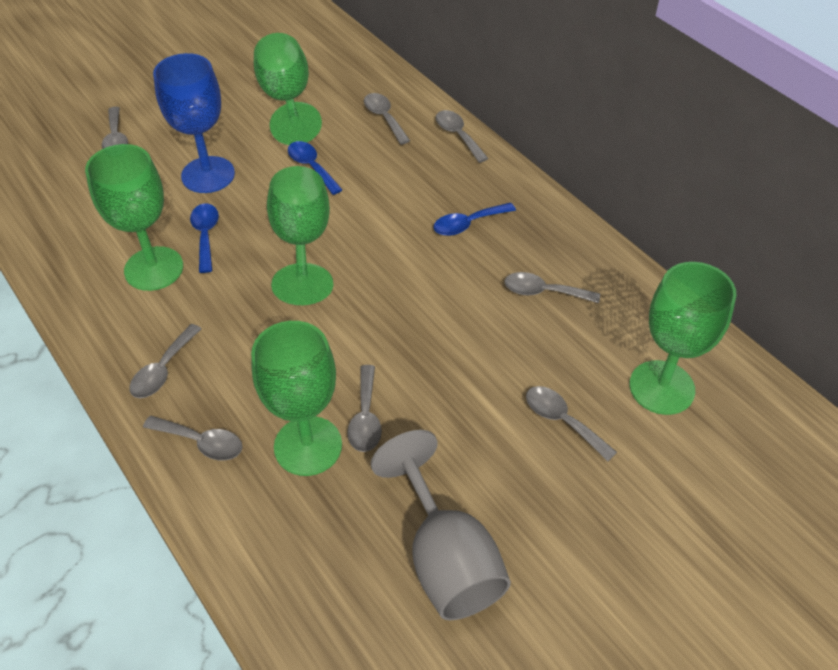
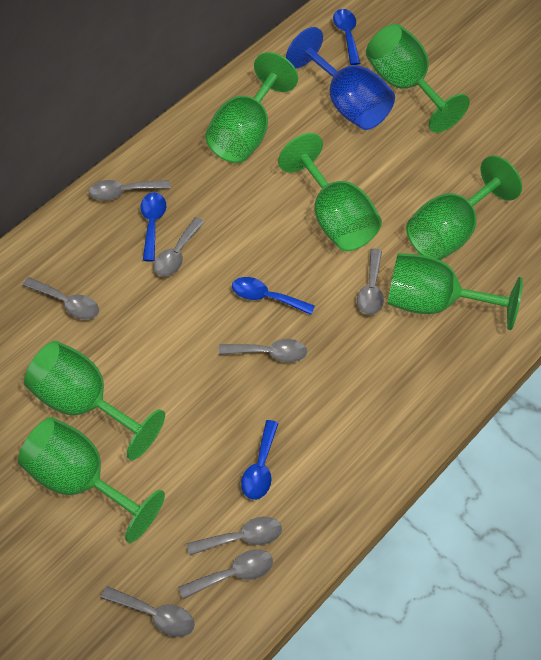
blue spoon: 3 -> 4
green goblet: 5 -> 7
grey goblet: 1 -> 0

